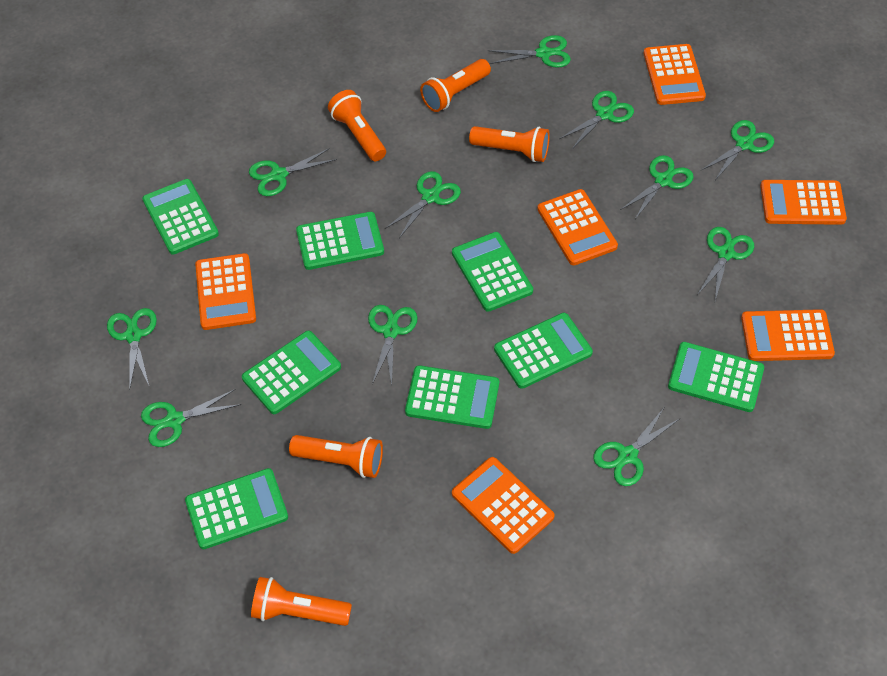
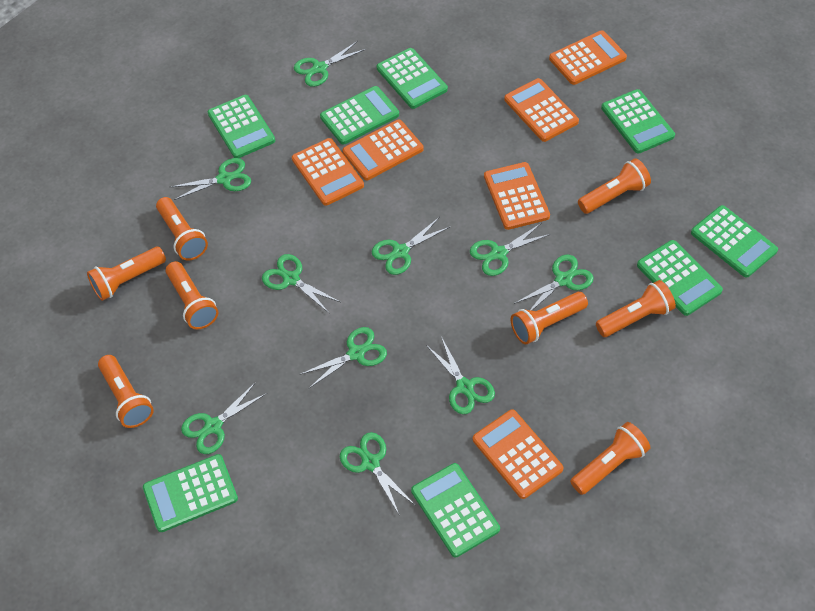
green scissors: 11 -> 10
orange flashlight: 5 -> 8

